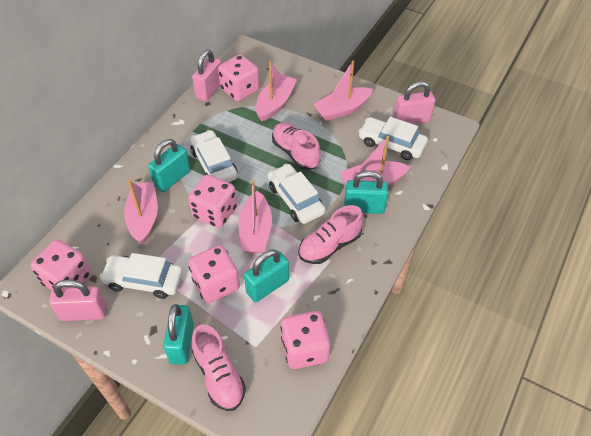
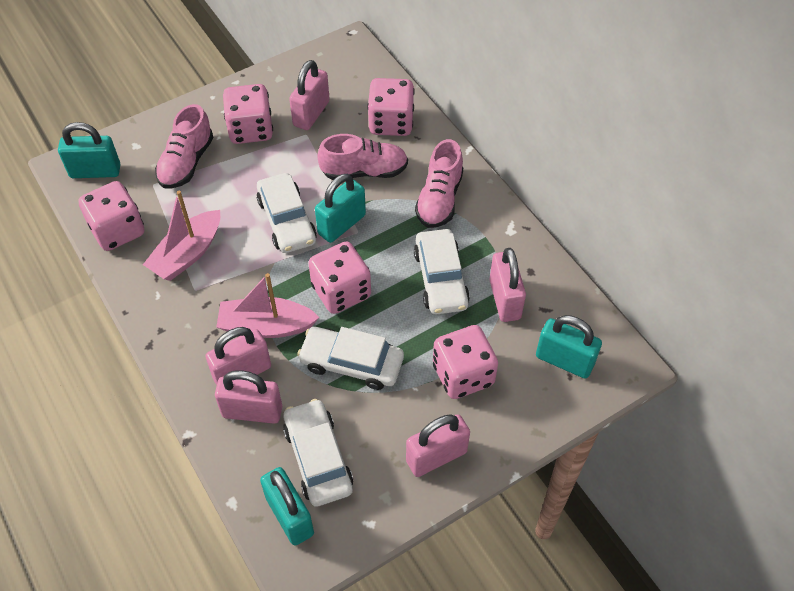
pink boat: 5 -> 2
pink padlock: 3 -> 5

